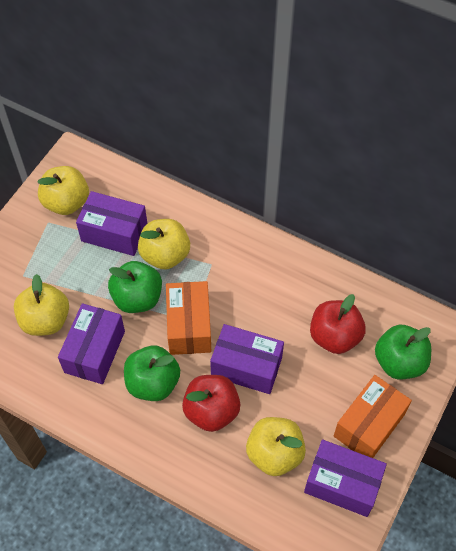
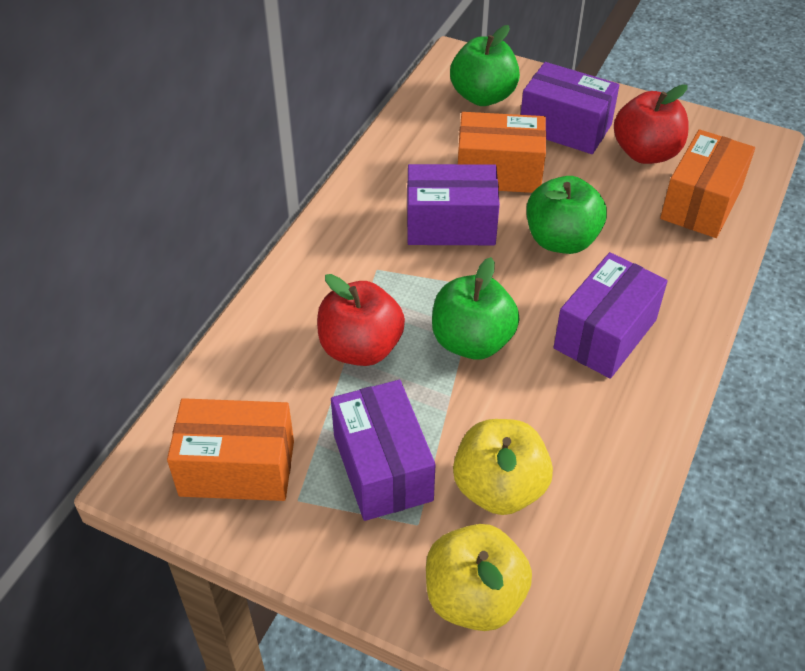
orange box: 2 -> 3
yellow apple: 4 -> 2

